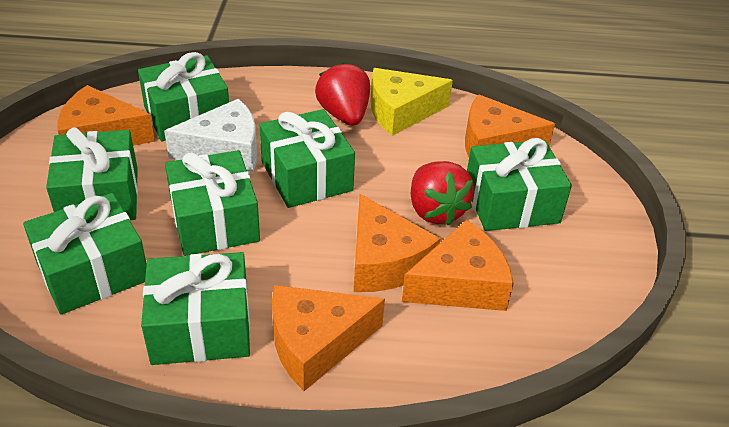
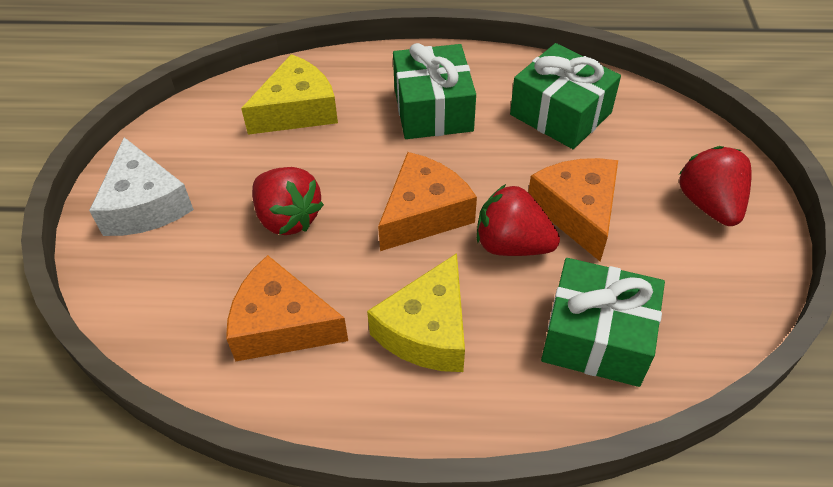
green gift: 7 -> 3
orange cheese: 5 -> 3
red strawberry: 2 -> 3
yellow cheese: 1 -> 2

